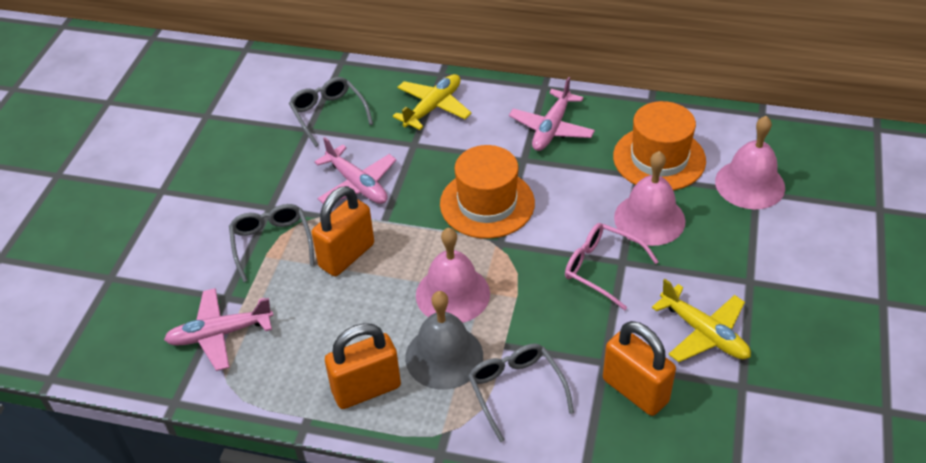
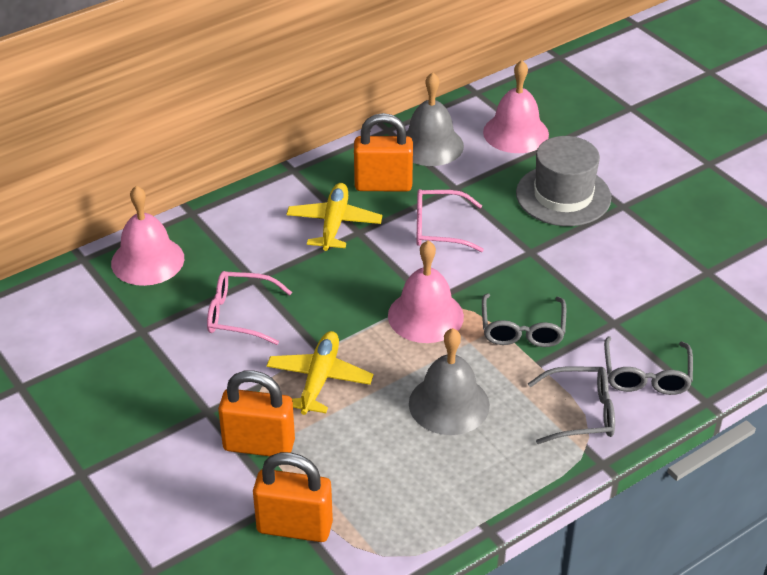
grey bell: 1 -> 2
grey hat: 0 -> 1
orange hat: 2 -> 0
pink glasses: 1 -> 2
pink plane: 3 -> 0

